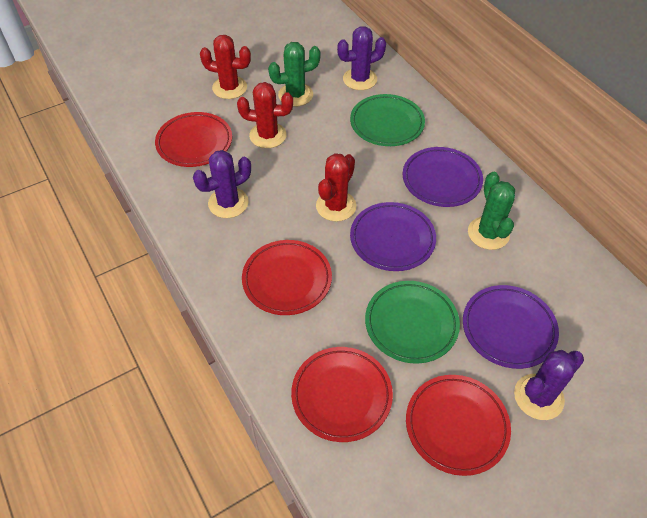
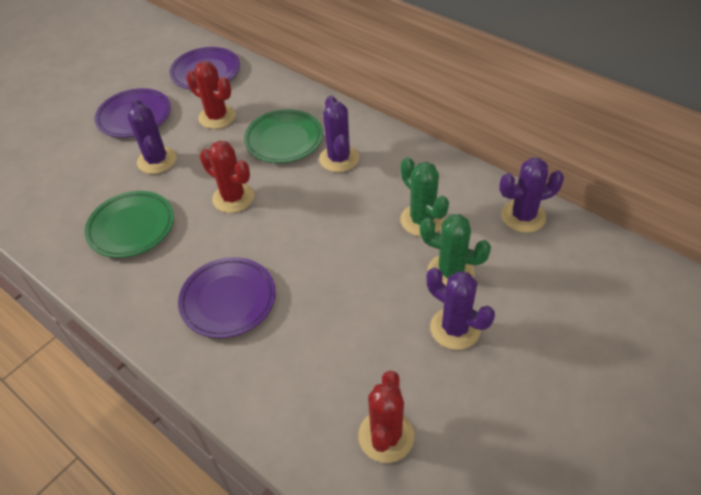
purple cactus: 3 -> 4
red plate: 4 -> 0

